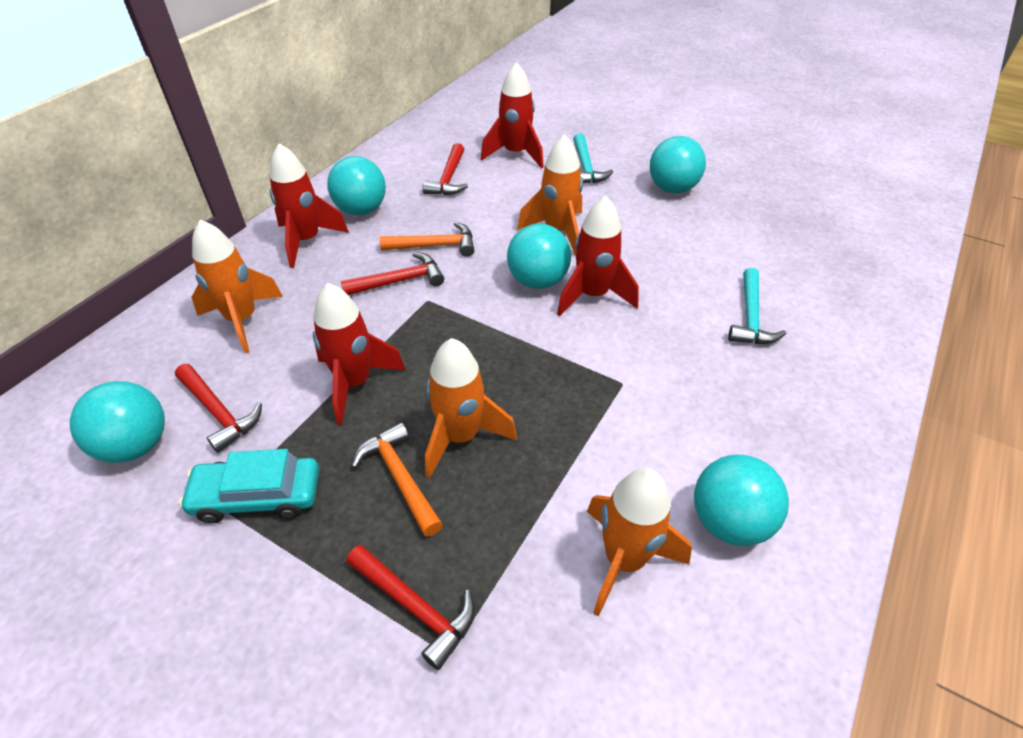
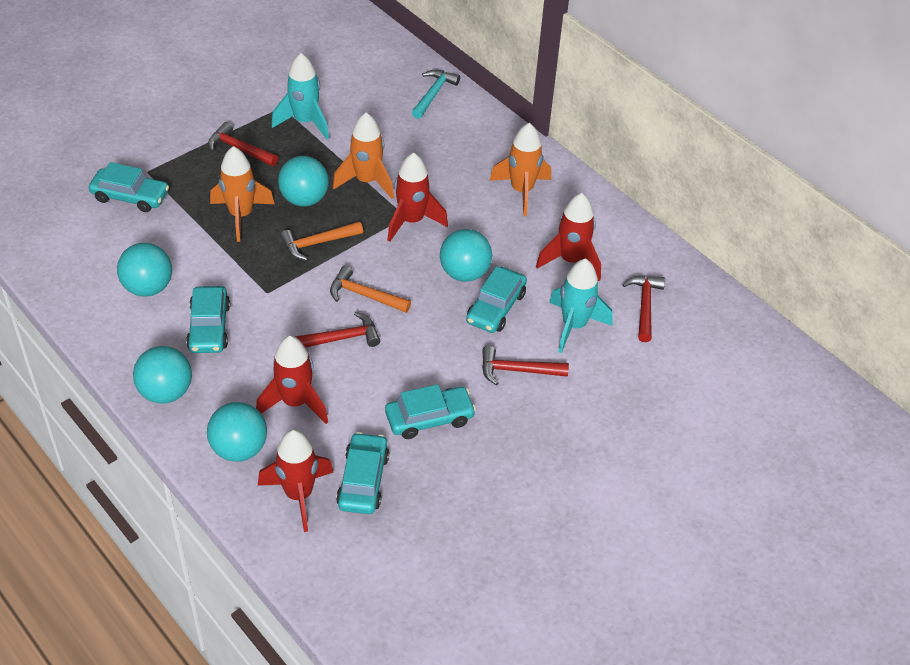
orange rocket: 4 -> 3
turquoise car: 1 -> 5
turquoise hammer: 2 -> 1
turquoise rocket: 0 -> 2

